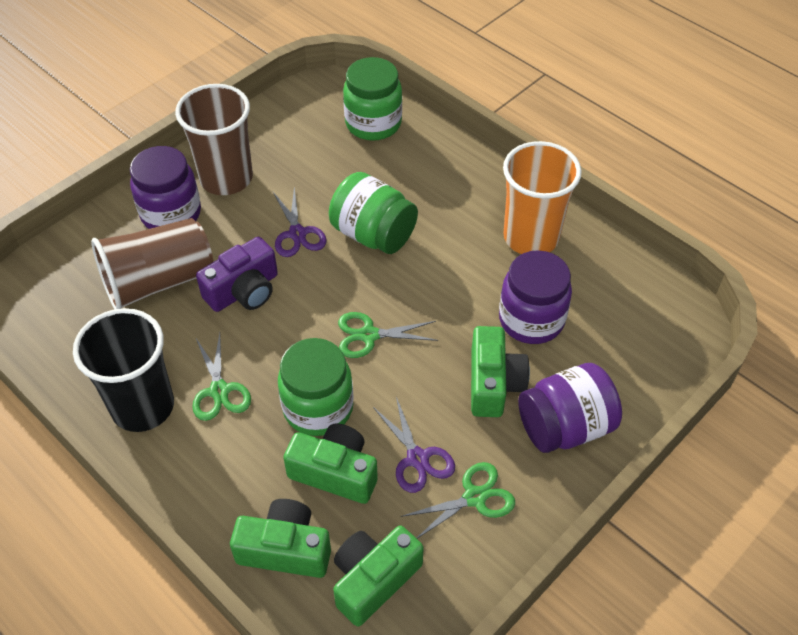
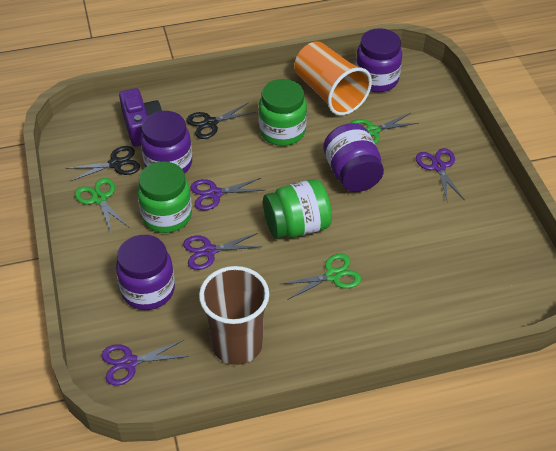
black cup: 1 -> 0
black scissors: 0 -> 2
brown cup: 2 -> 1
green camera: 4 -> 0
purple jar: 3 -> 4
purple scissors: 2 -> 4

